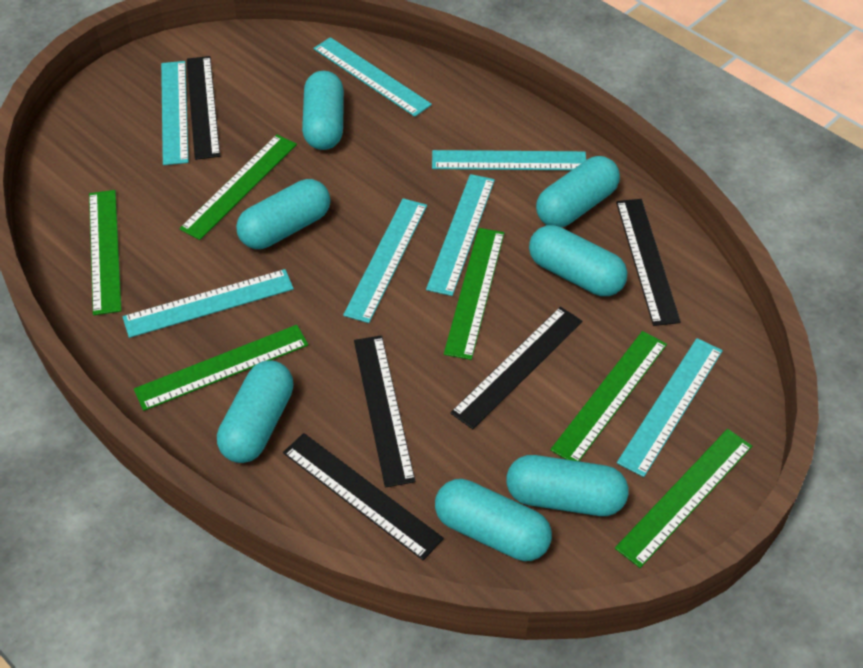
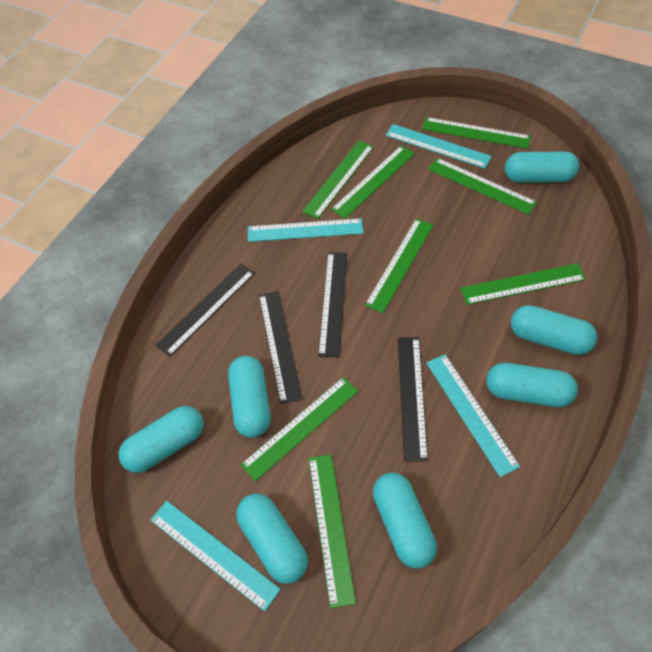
black ruler: 5 -> 4
green ruler: 6 -> 8
turquoise ruler: 7 -> 4

